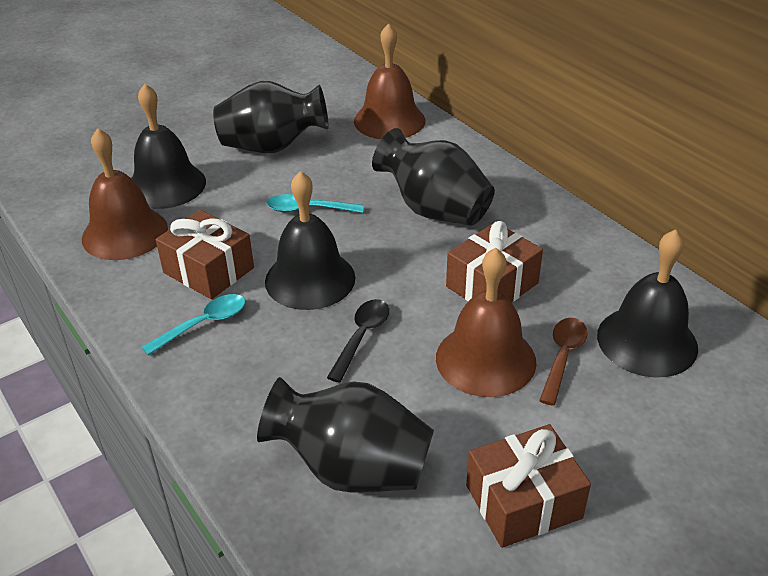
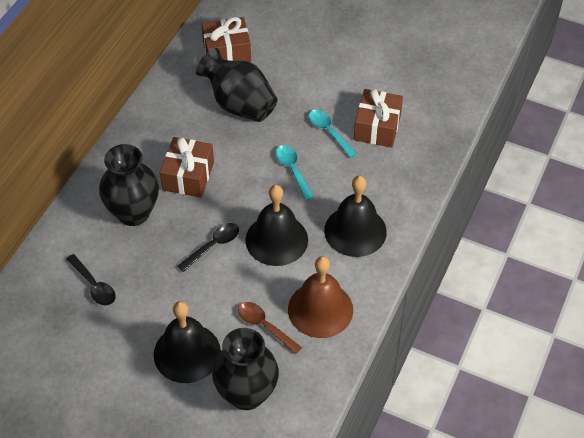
black spoon: 1 -> 2
brown bell: 3 -> 1

